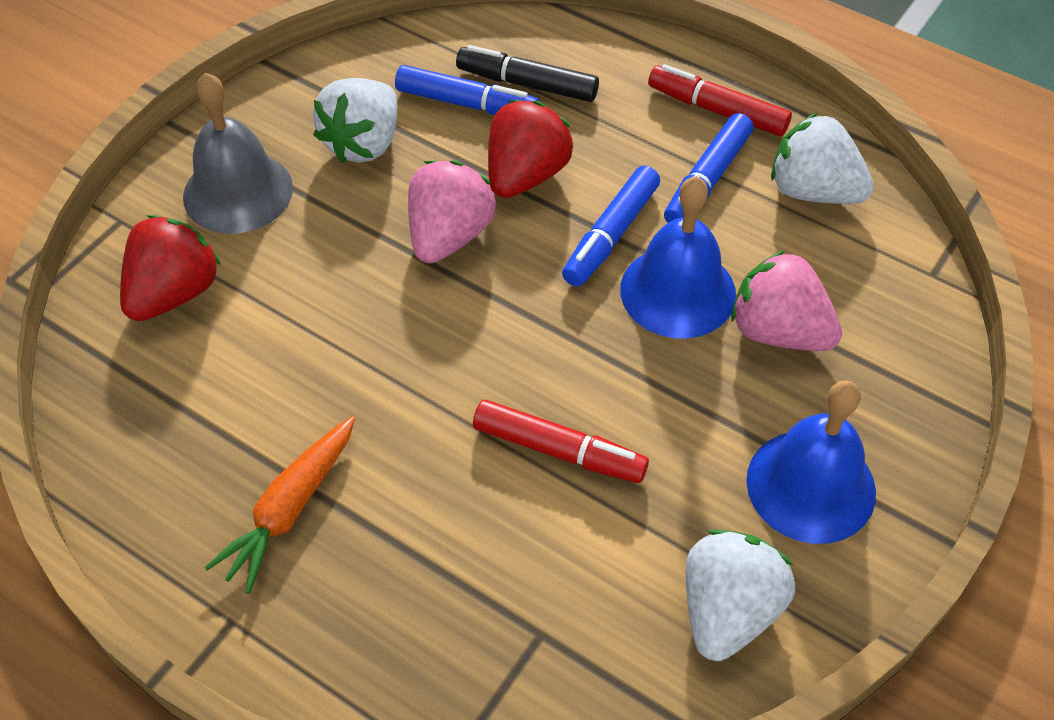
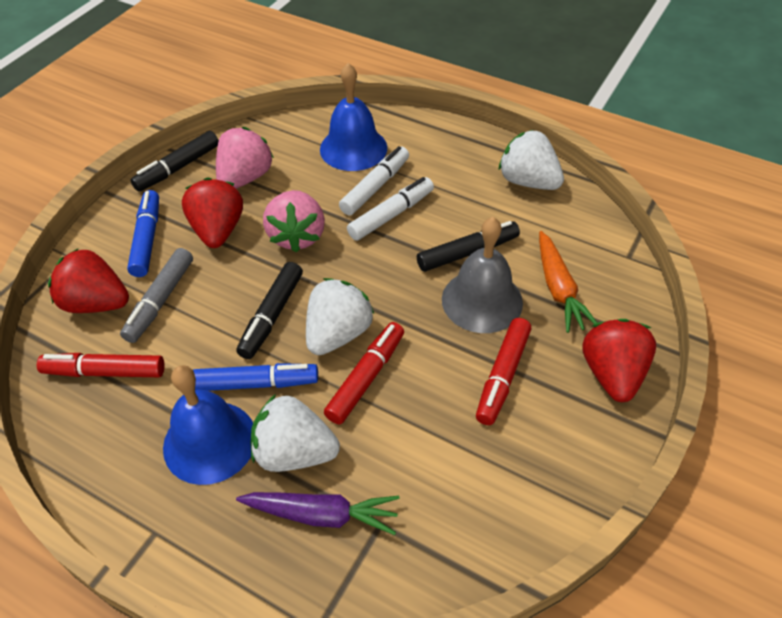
black marker: 1 -> 3
blue marker: 3 -> 2
grey marker: 0 -> 1
purple carrot: 0 -> 1
red marker: 2 -> 3
red strawberry: 2 -> 3
white marker: 0 -> 2

